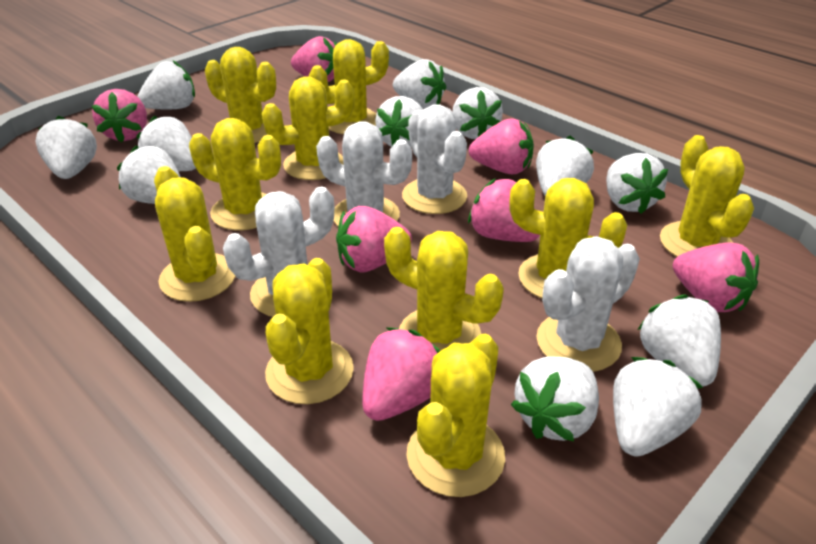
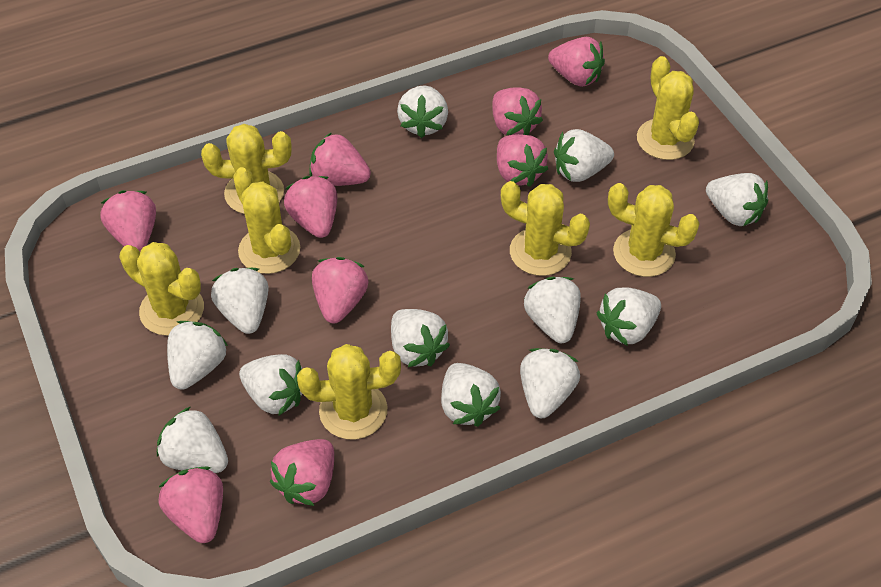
pink strawberry: 7 -> 9
white cactus: 4 -> 0
yellow cactus: 10 -> 7

